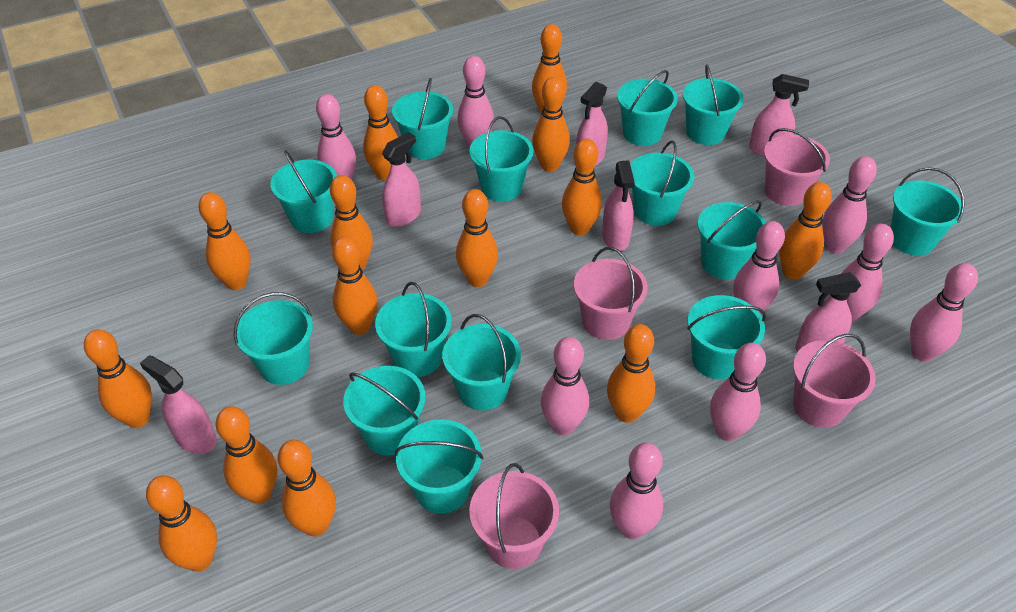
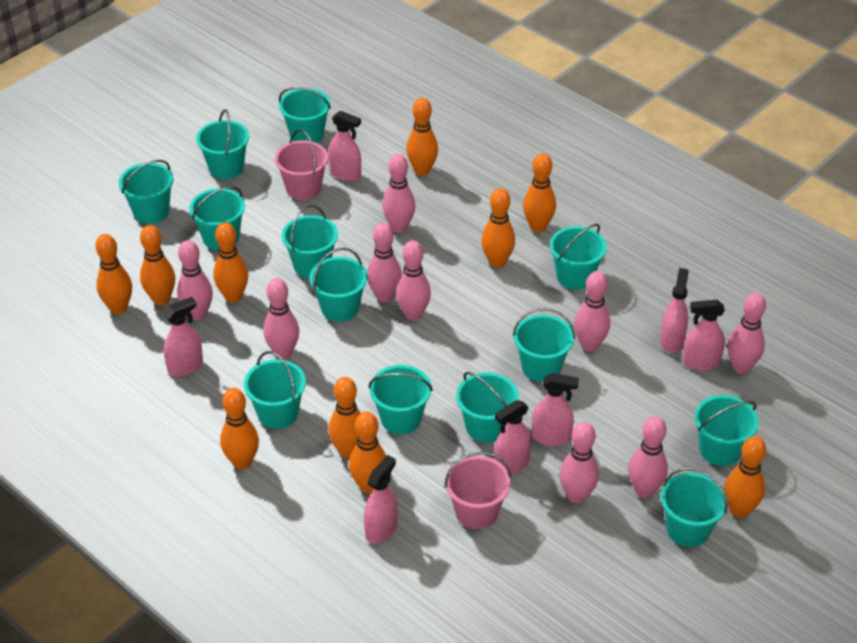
orange bowling pin: 14 -> 10
pink bucket: 4 -> 2
pink spray bottle: 6 -> 7
turquoise bucket: 14 -> 13

